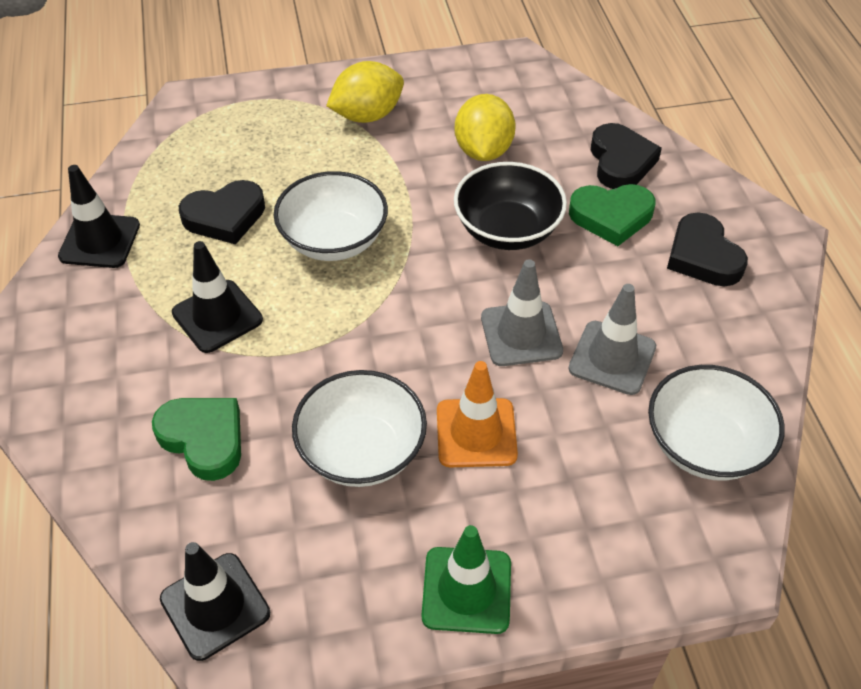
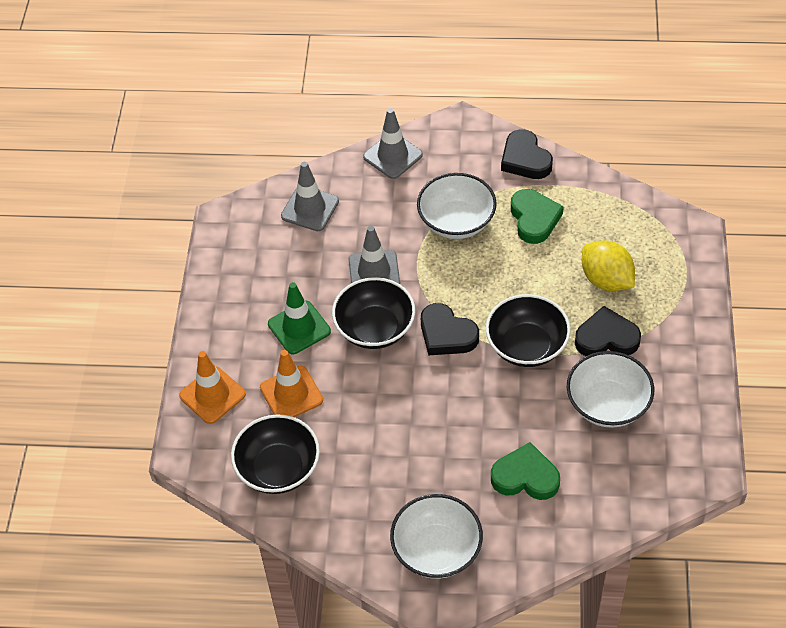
black bowl: 1 -> 3
black traffic cone: 3 -> 0
grey traffic cone: 2 -> 3
orange traffic cone: 1 -> 2
yellow lemon: 2 -> 1

